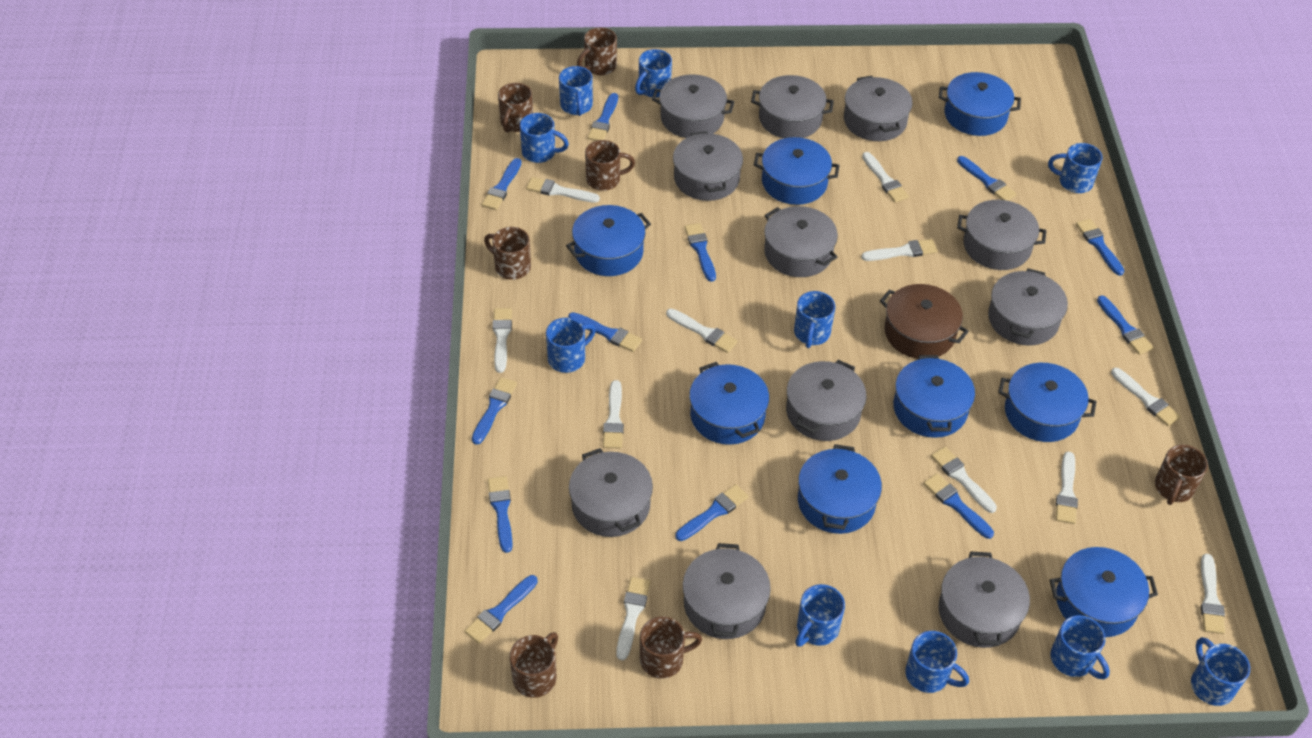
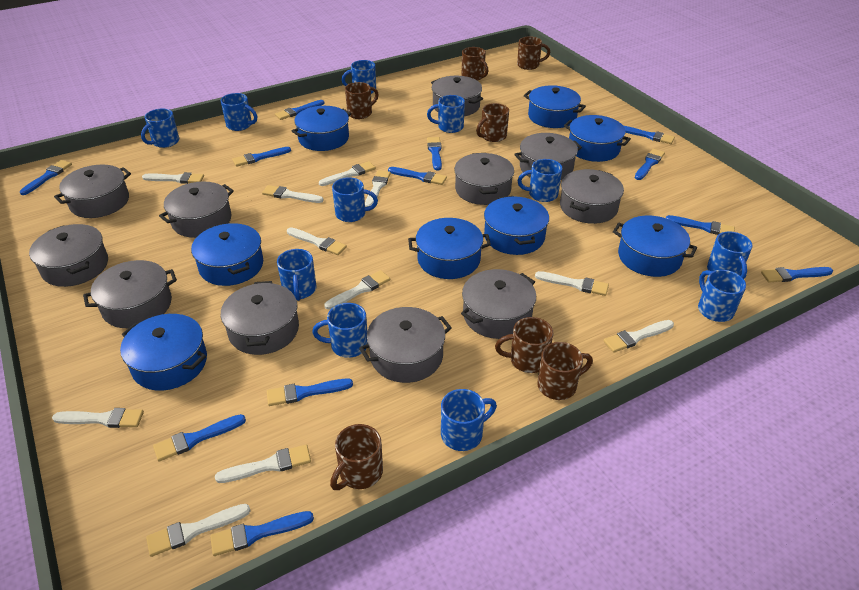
blue mug: 10 -> 11
brown pot: 1 -> 0

